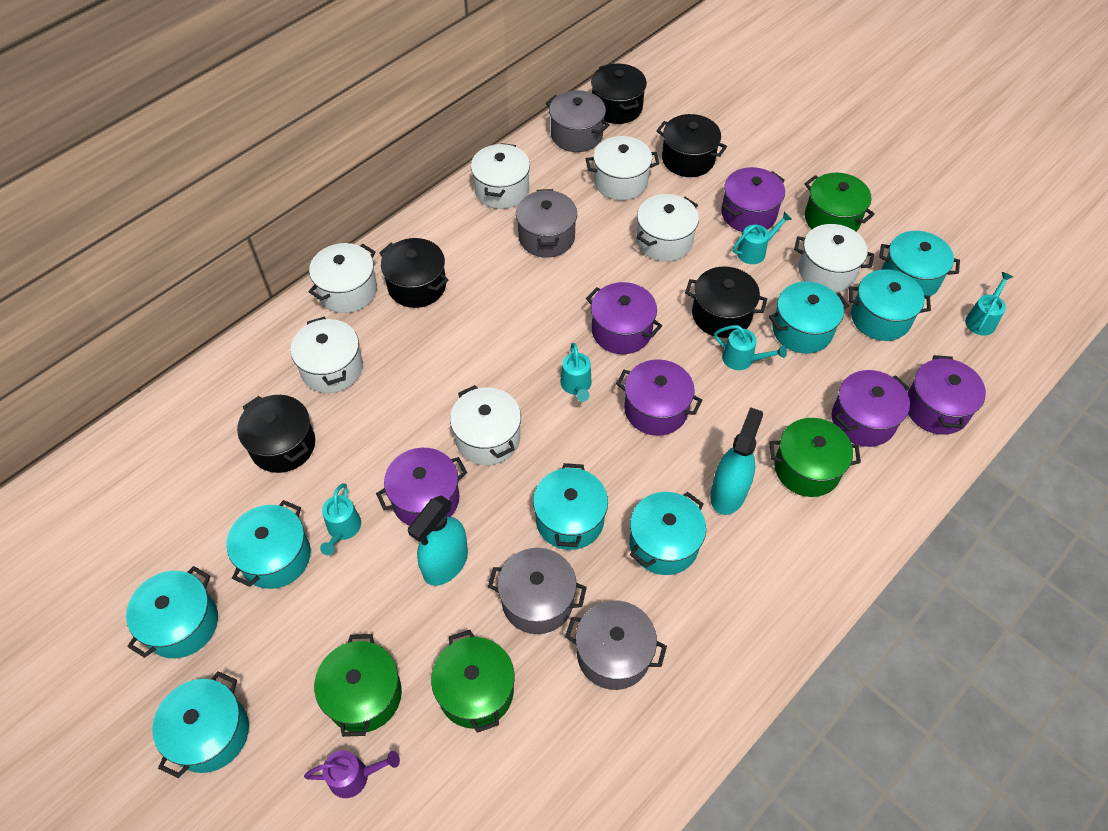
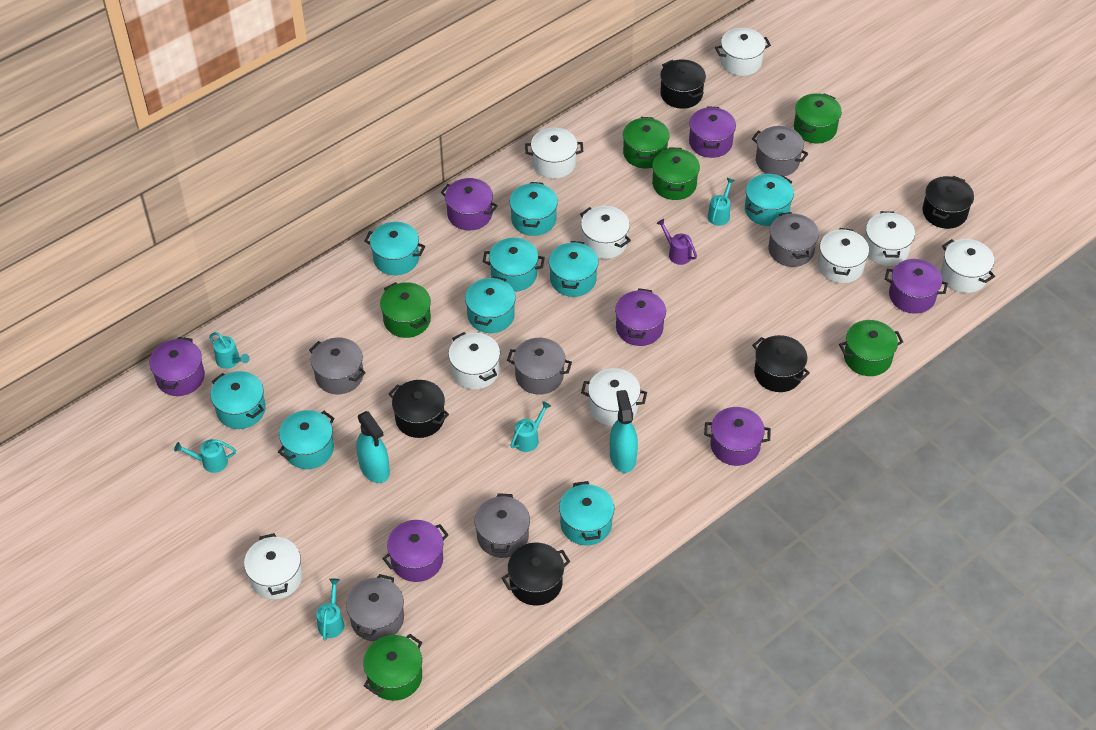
green pot: 4 -> 6
grey pot: 4 -> 6
purple pot: 6 -> 7
turquoise pot: 8 -> 9
white pot: 7 -> 9

